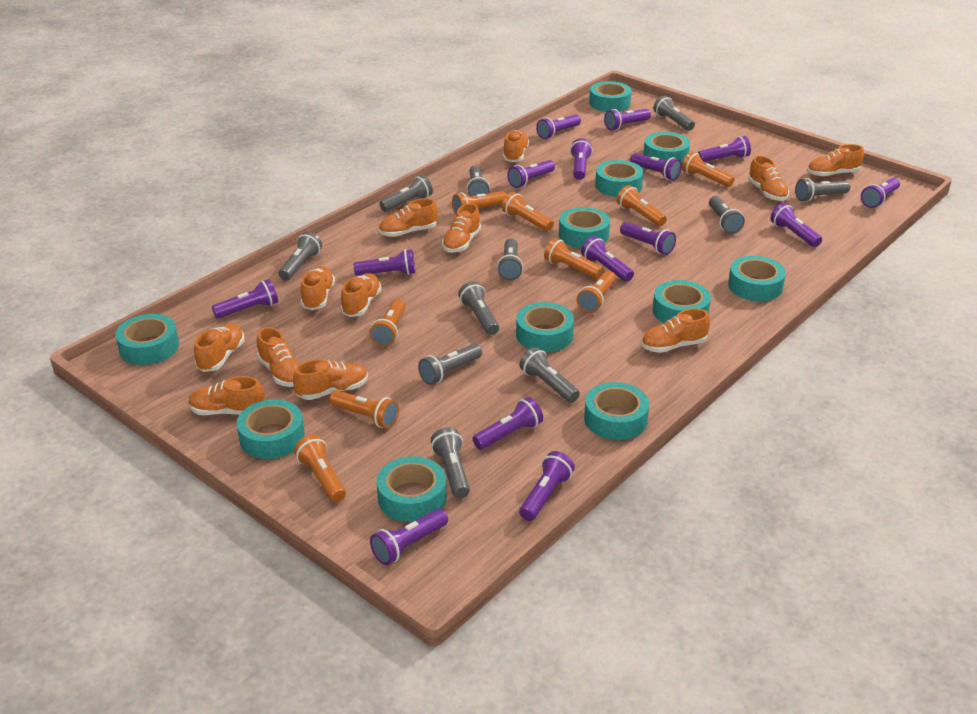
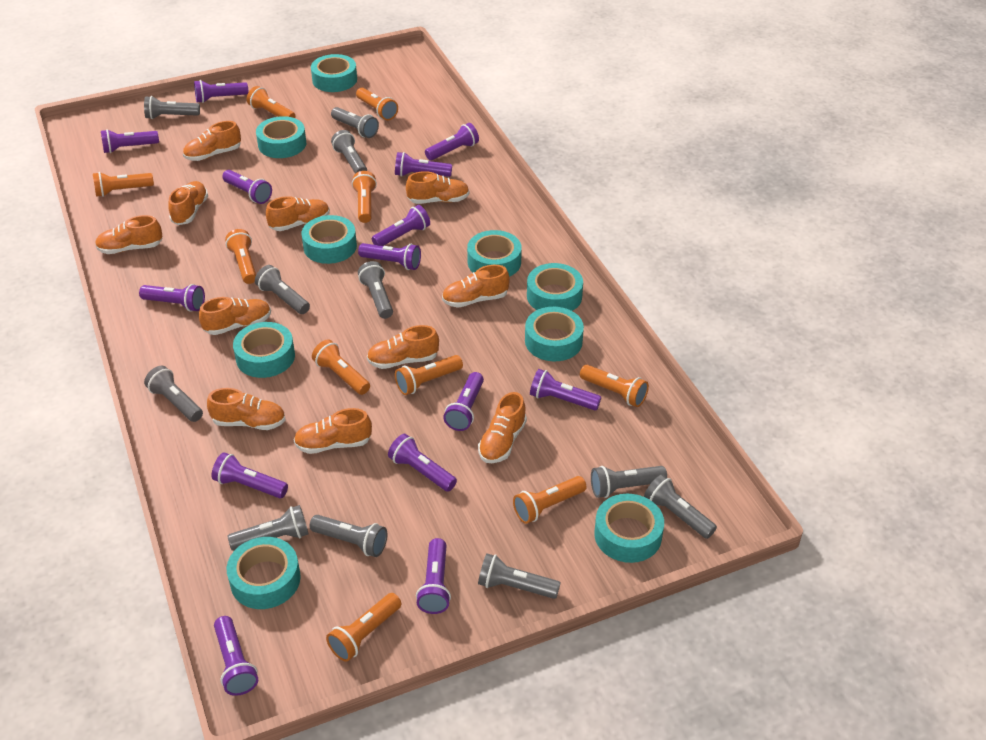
orange flashlight: 9 -> 10
orange shoe: 12 -> 11
purple flashlight: 15 -> 14
turquoise tape: 11 -> 9

